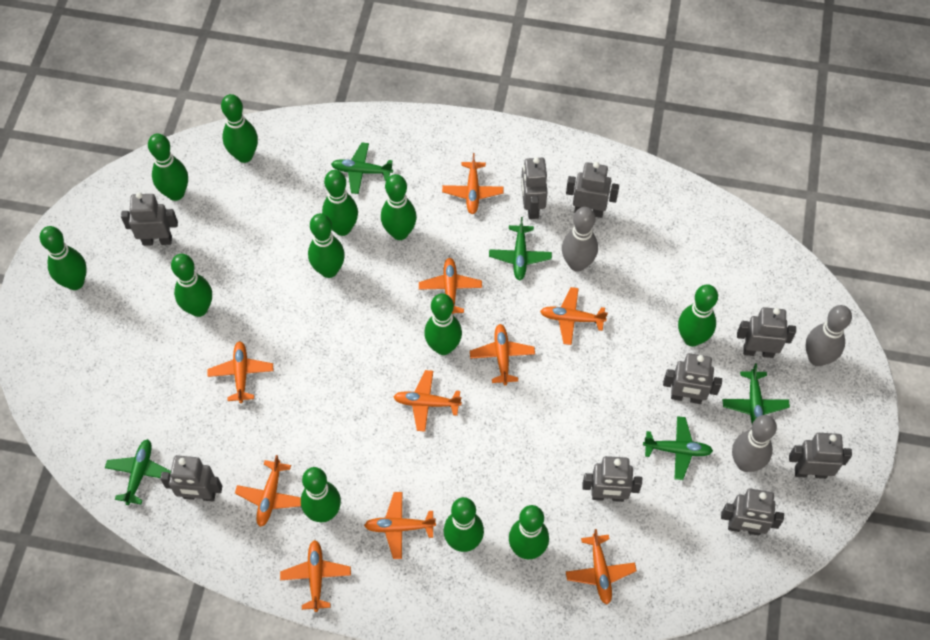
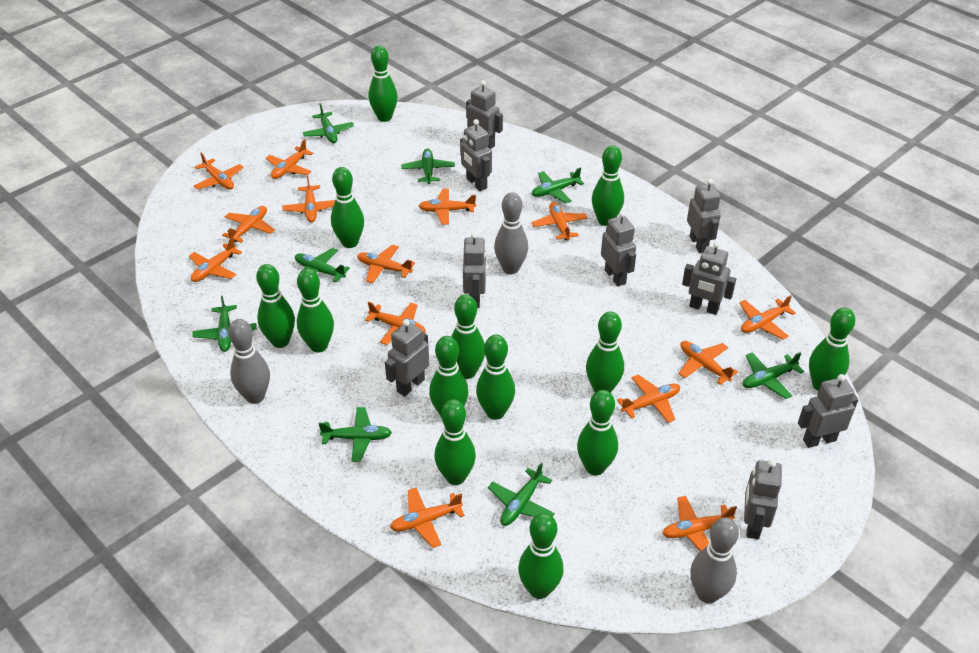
green bowling pin: 12 -> 13
green plane: 5 -> 8
orange plane: 10 -> 14

